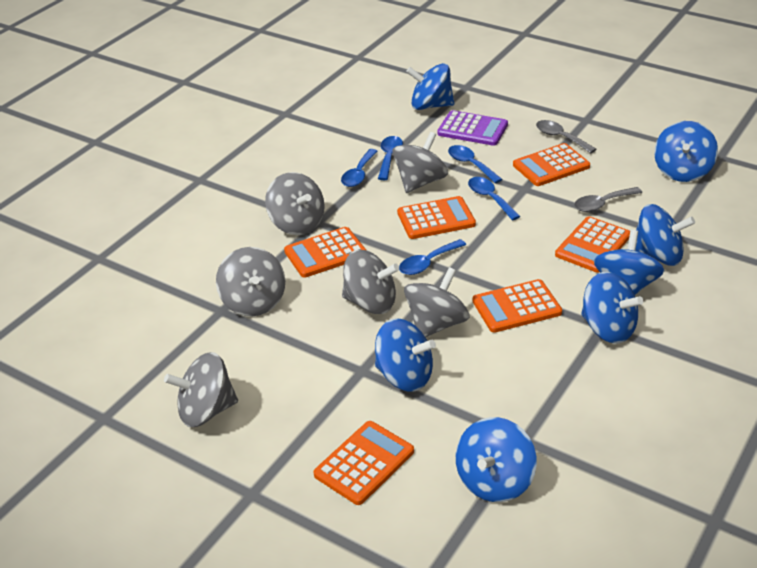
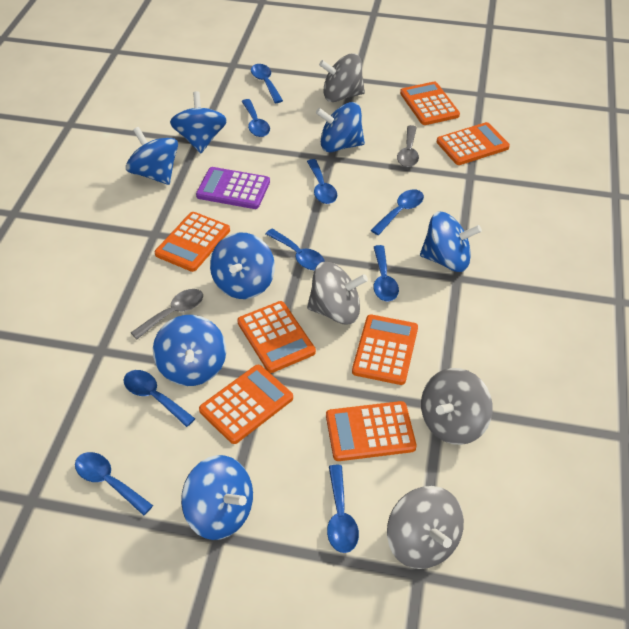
blue spoon: 5 -> 9
grey spinning top: 6 -> 4
orange calculator: 6 -> 7

